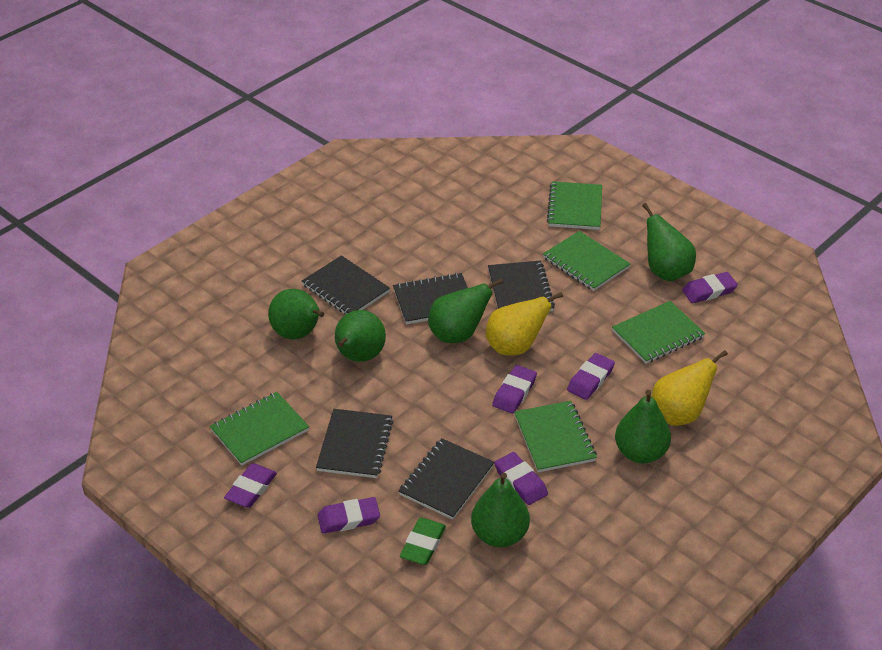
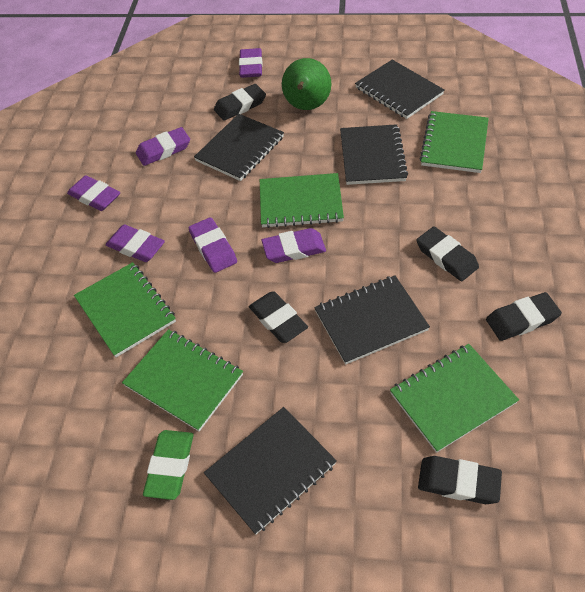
black eraser: 0 -> 5
green pear: 6 -> 1
yellow pear: 2 -> 0

